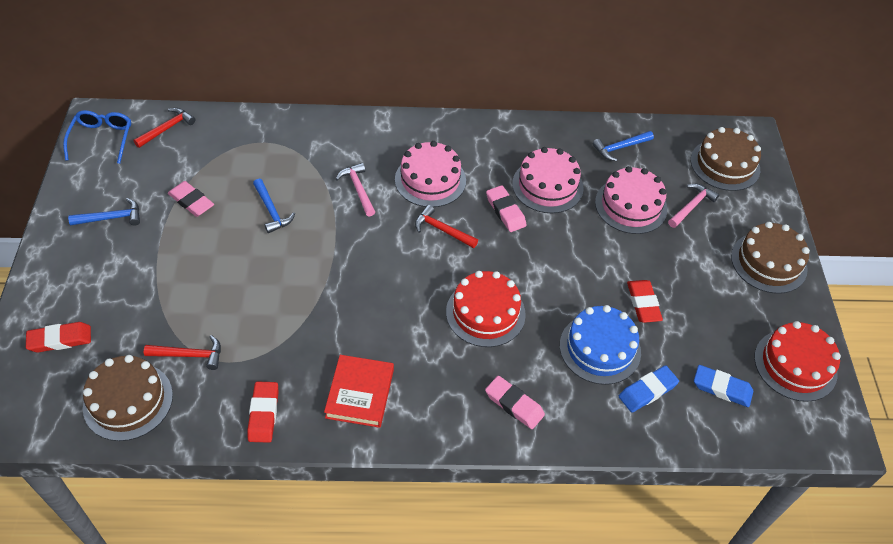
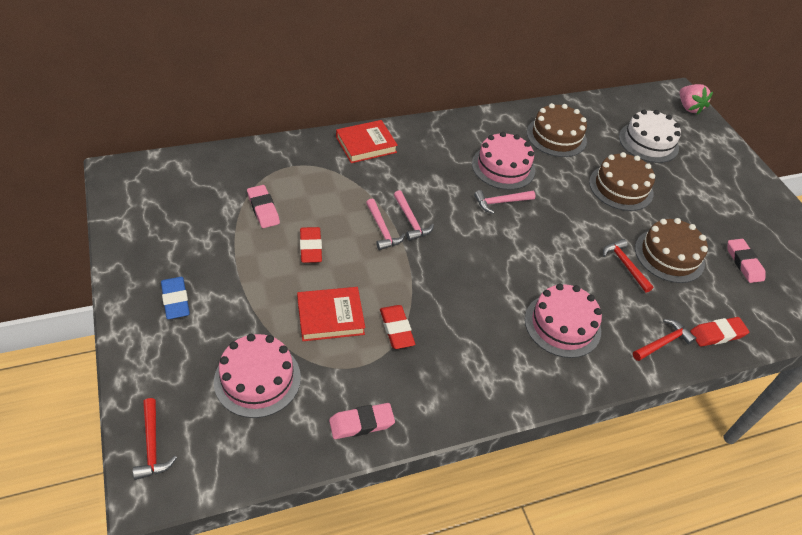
blue cake: 1 -> 0
blue eraser: 2 -> 1
blue glasses: 1 -> 0
blue hammer: 3 -> 0
pink hammer: 2 -> 3
pink strawberry: 0 -> 1
red book: 1 -> 2
red cake: 2 -> 0
white cake: 0 -> 1

